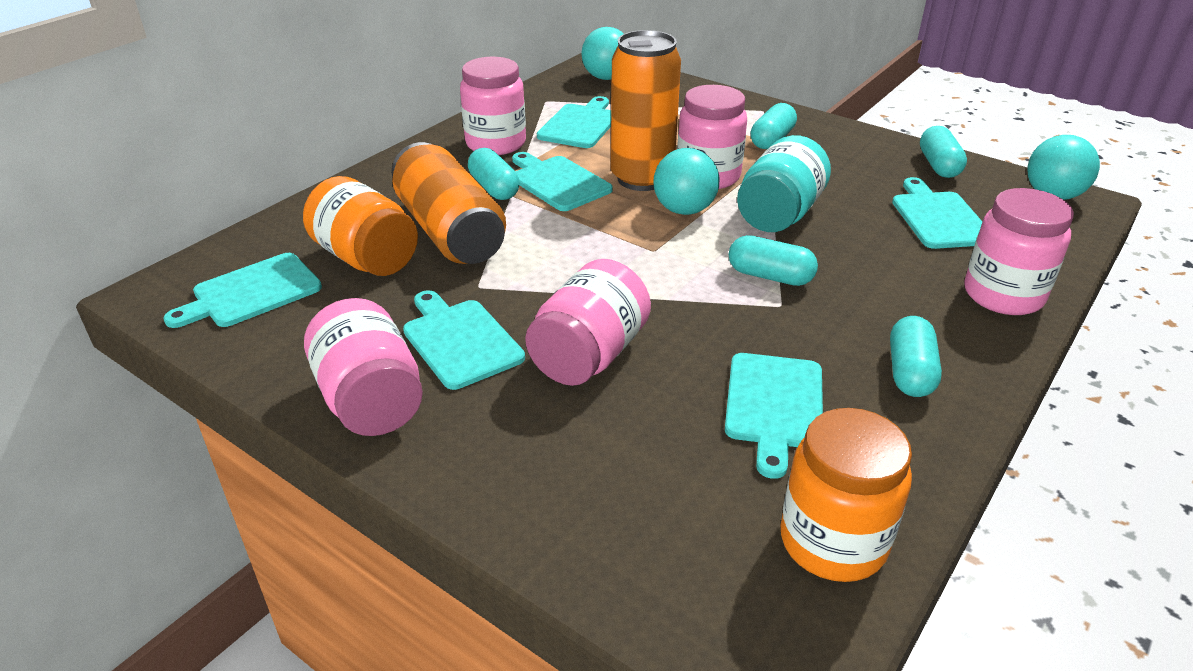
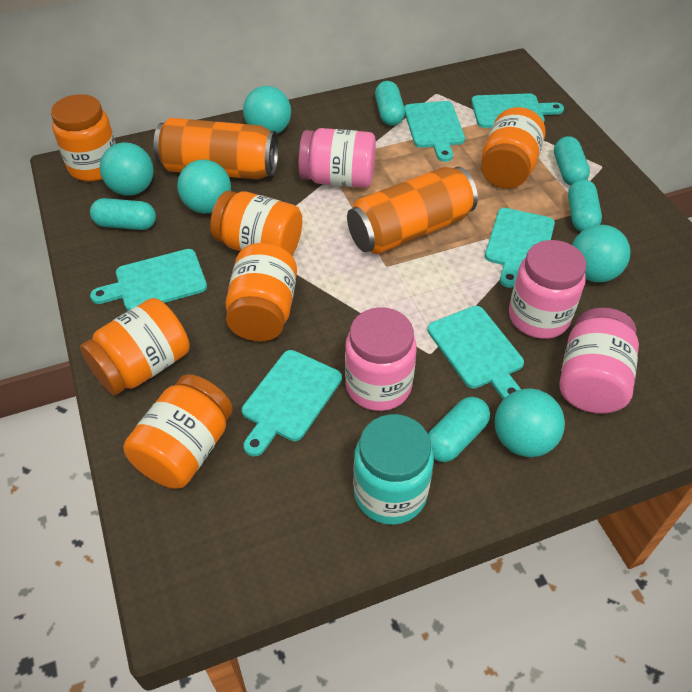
orange jar: 2 -> 6
pink jar: 5 -> 4
turquoise ball: 3 -> 5

